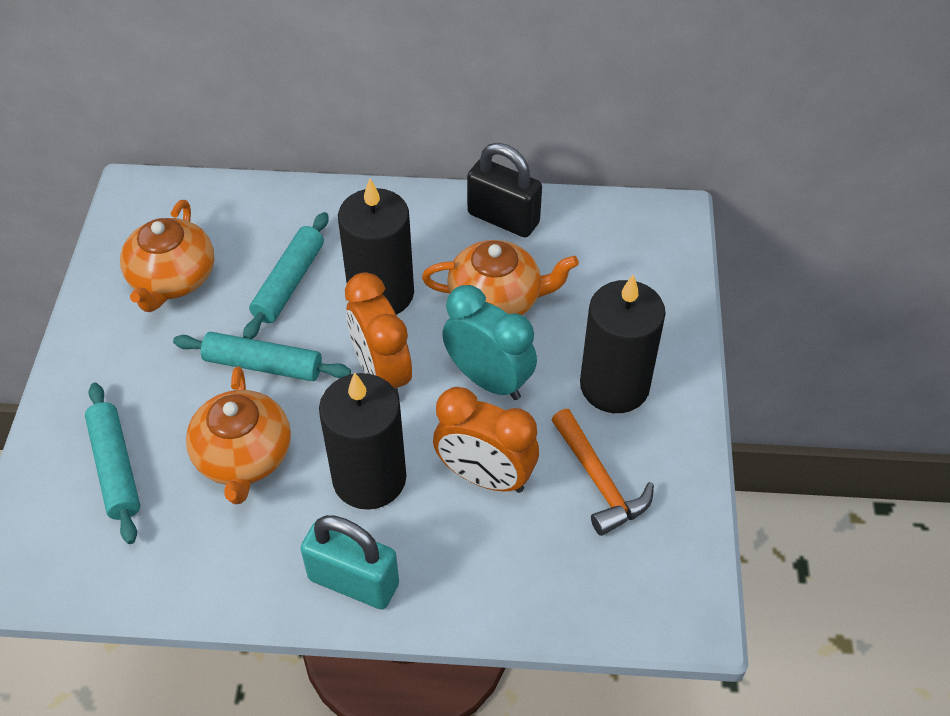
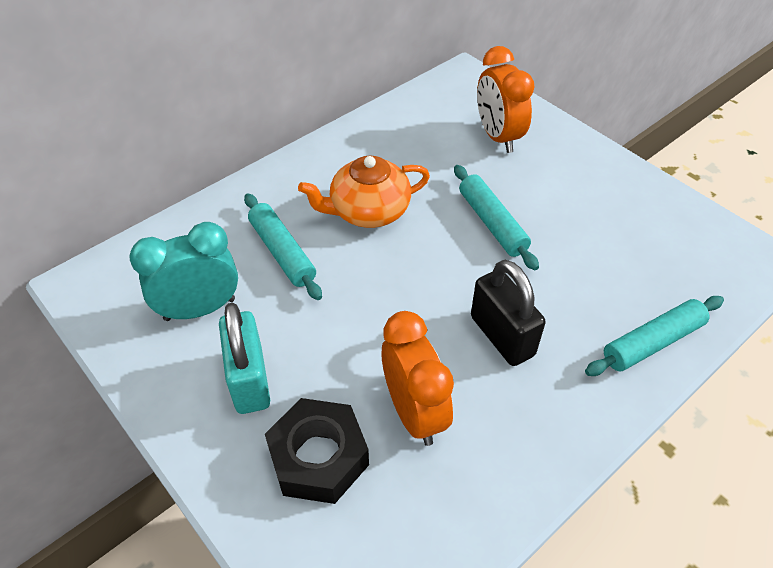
black candle: 3 -> 0
black nut: 0 -> 1
orange hammer: 1 -> 0
orange teapot: 3 -> 1

